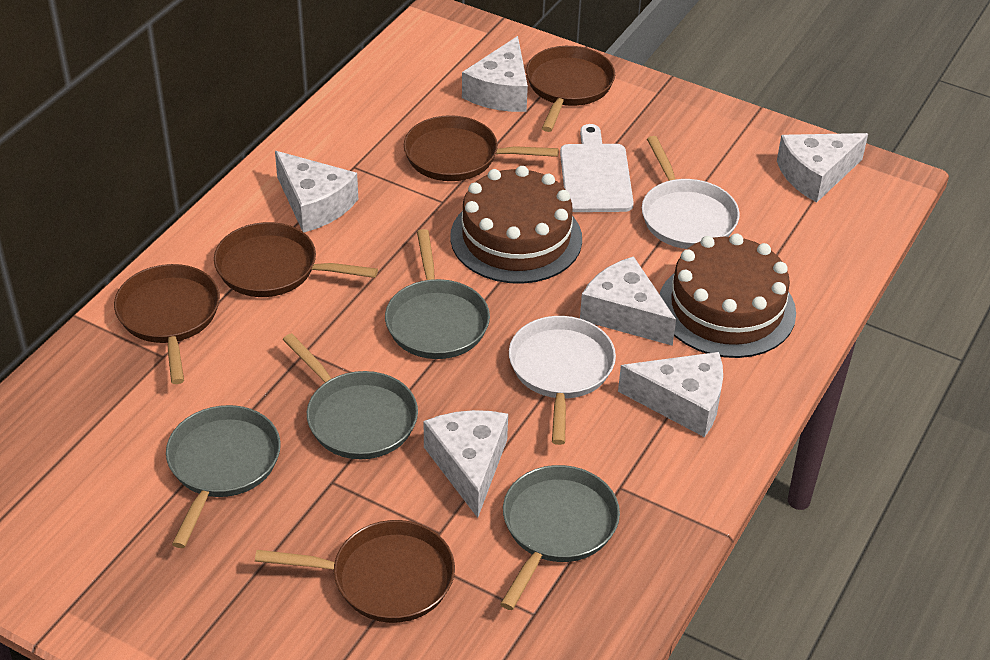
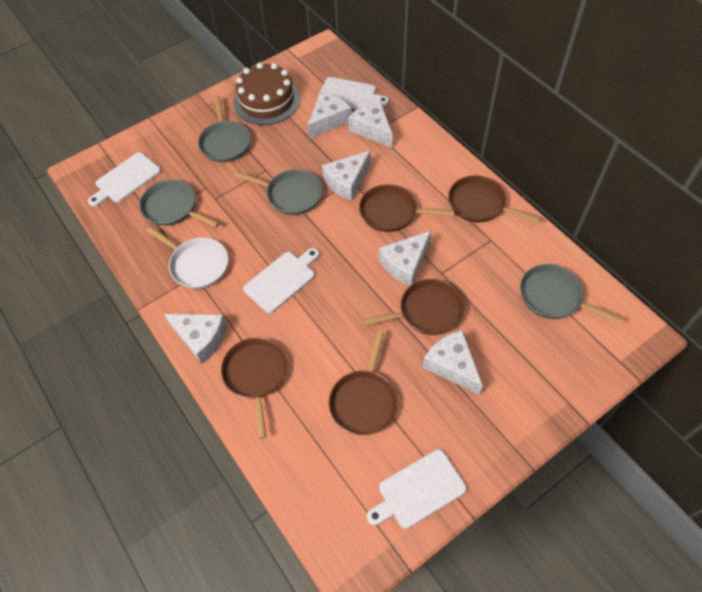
brown cake: 2 -> 1
white cutting board: 1 -> 4
white pan: 2 -> 1

